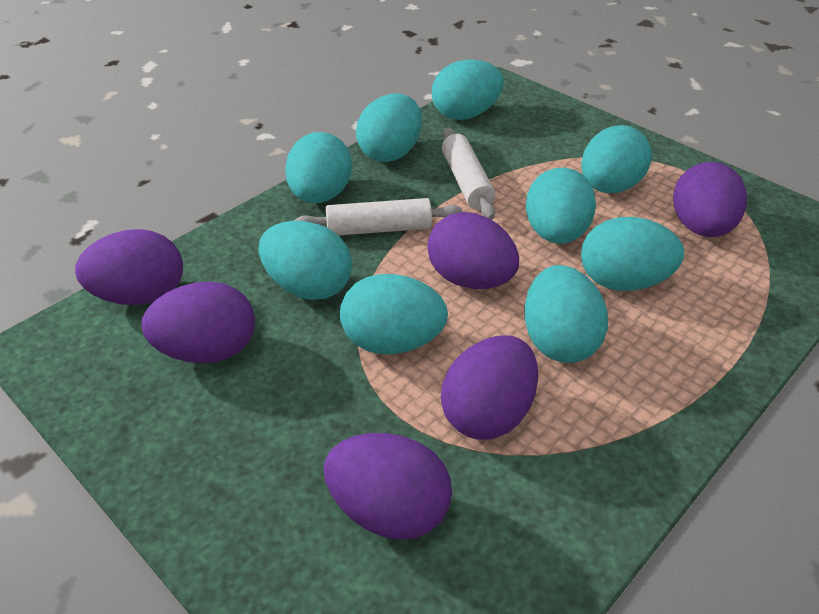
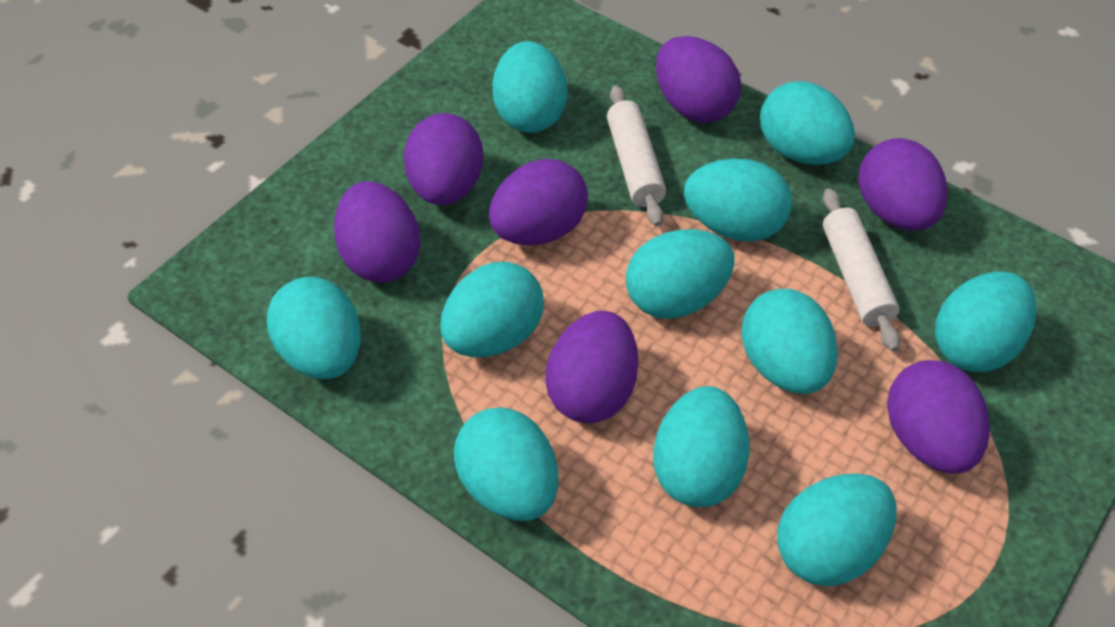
purple egg: 6 -> 7
turquoise egg: 9 -> 11

